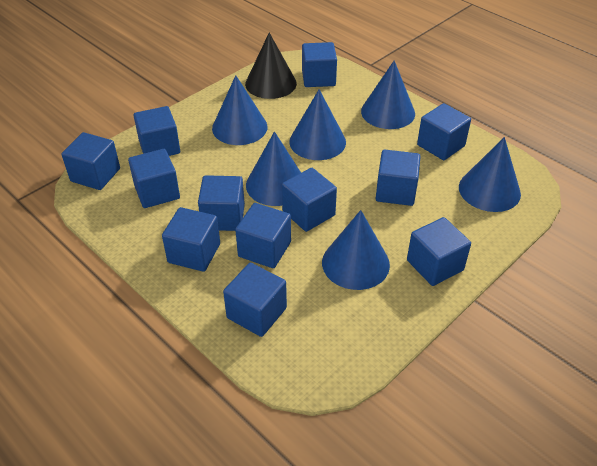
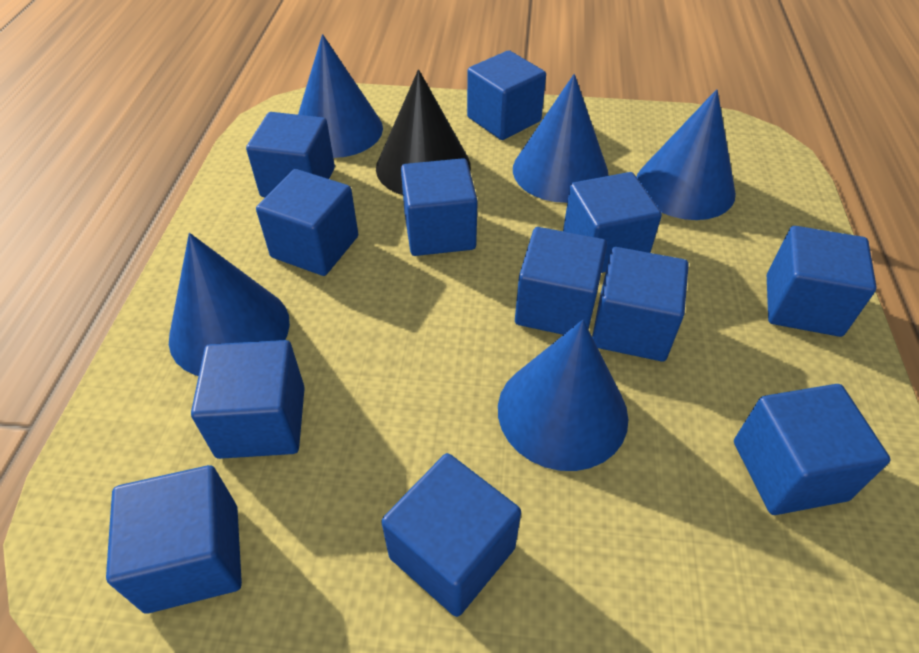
blue cone: 6 -> 5

